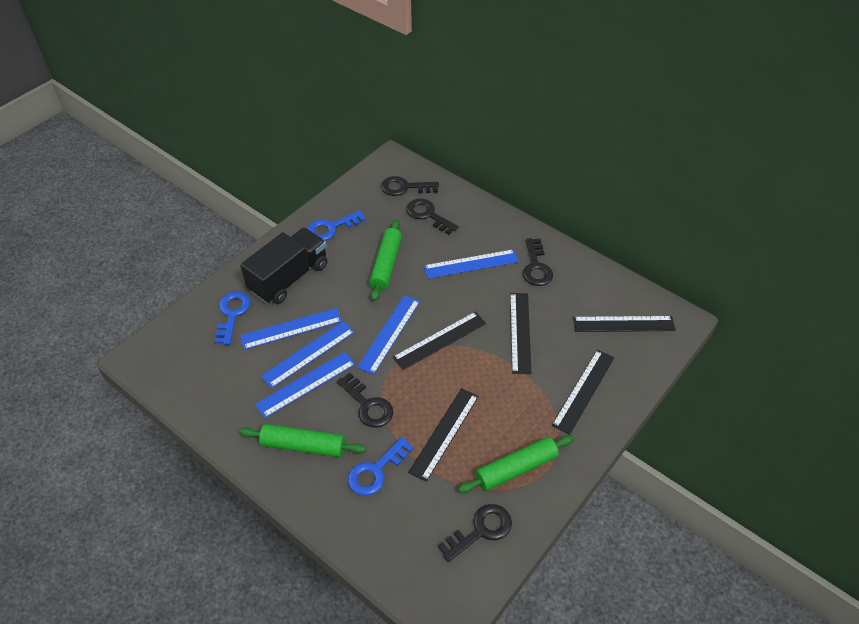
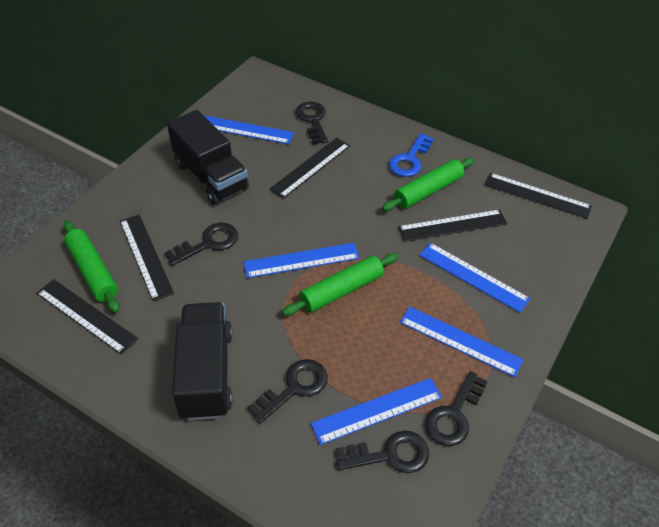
black truck: 1 -> 2
blue key: 3 -> 1

